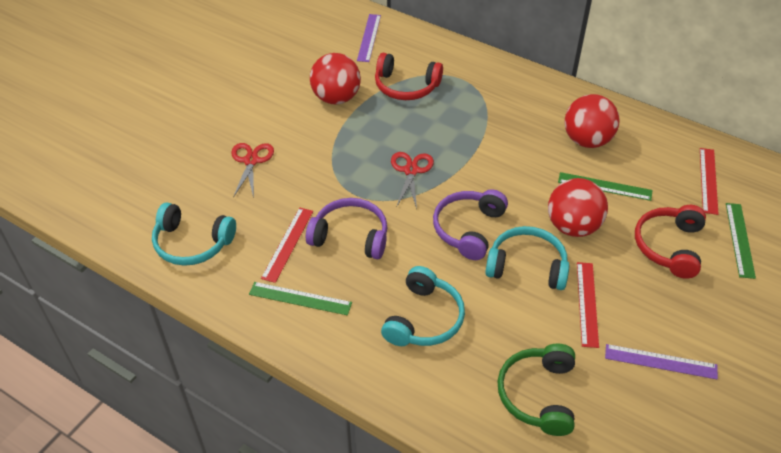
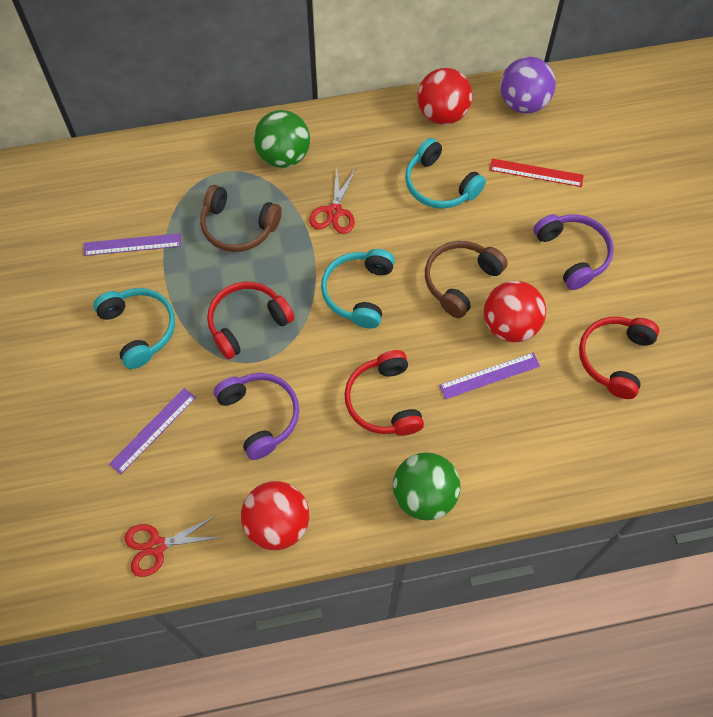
brown headphones: 0 -> 2
green ball: 0 -> 2
green headphones: 1 -> 0
green ruler: 3 -> 0
purple ball: 0 -> 1
purple ruler: 2 -> 3
red headphones: 2 -> 3
red ruler: 3 -> 1

